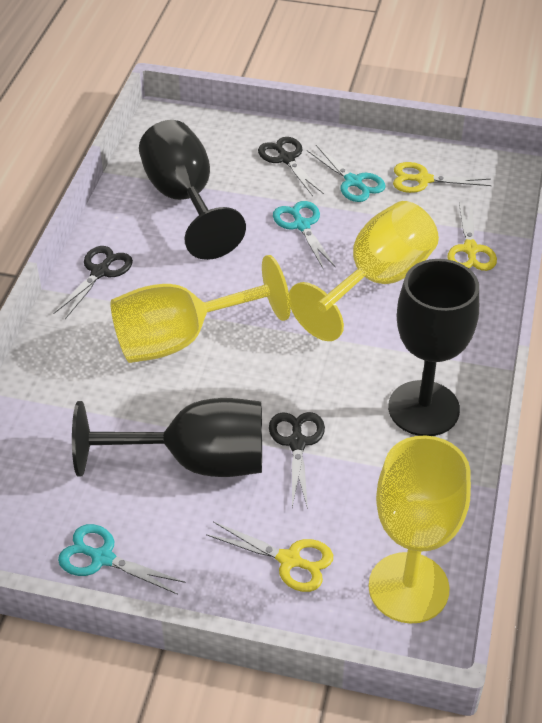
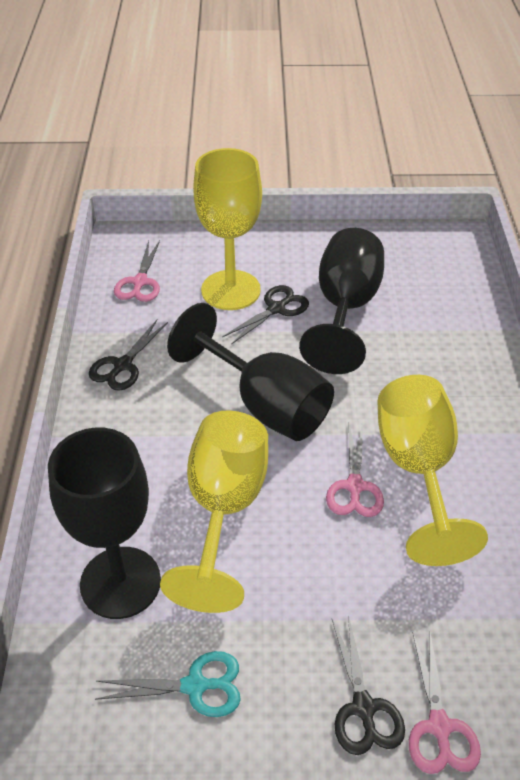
pink scissors: 0 -> 3
turquoise scissors: 3 -> 1
yellow scissors: 3 -> 0

